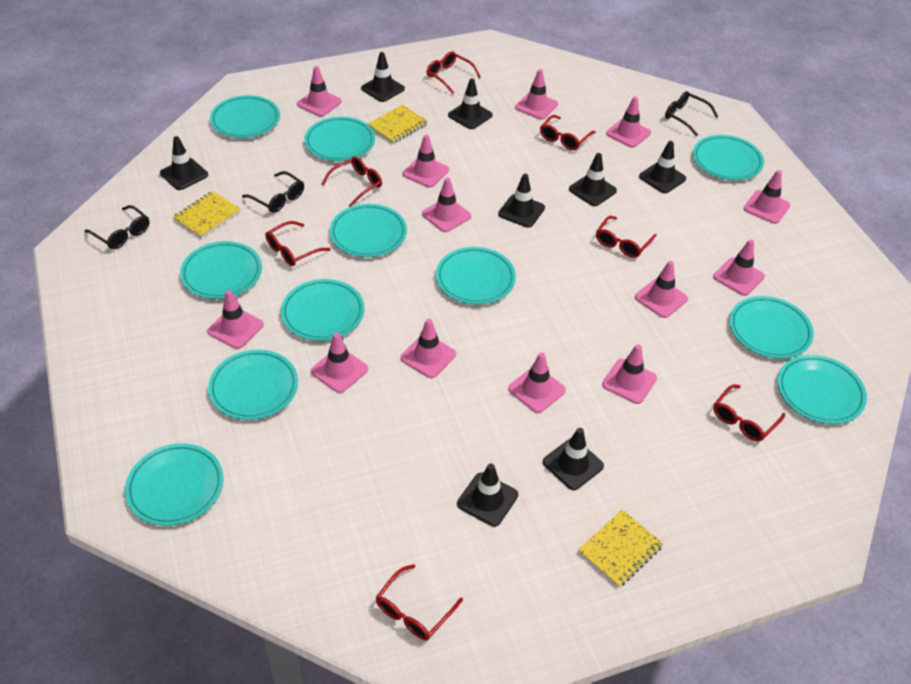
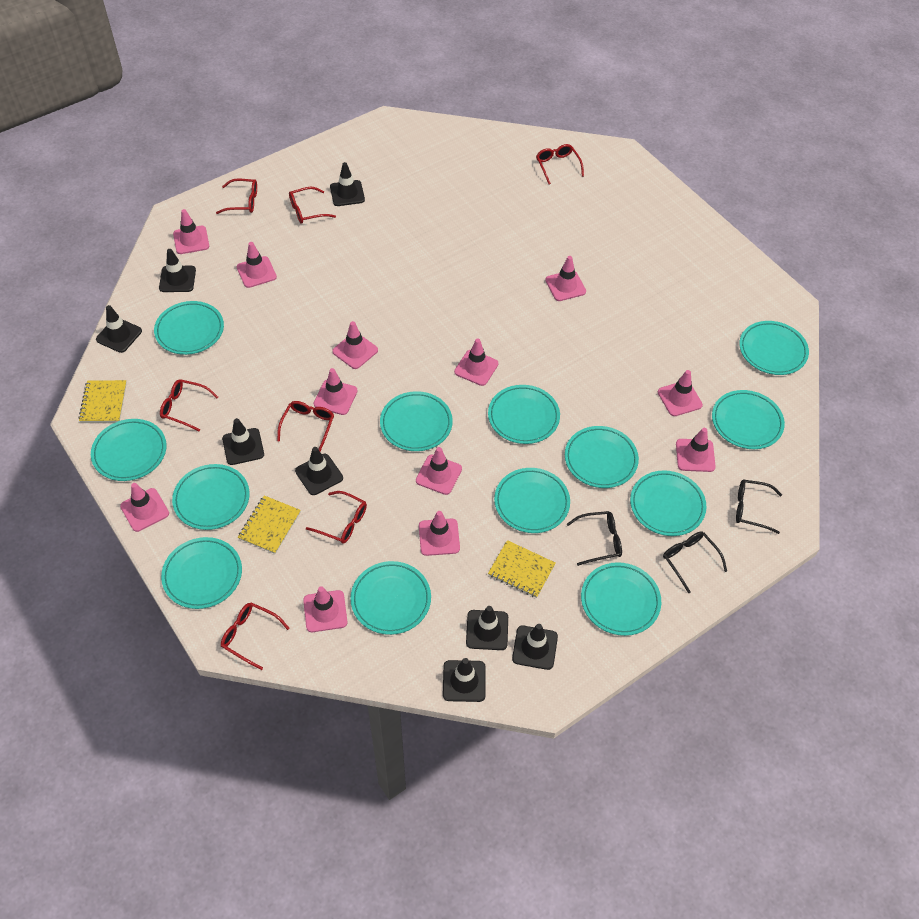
pink traffic cone: 13 -> 12
turquoise plate: 11 -> 13

